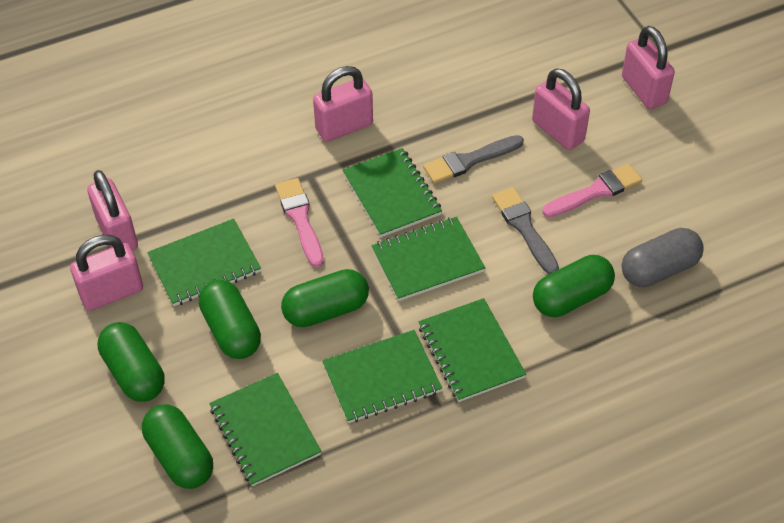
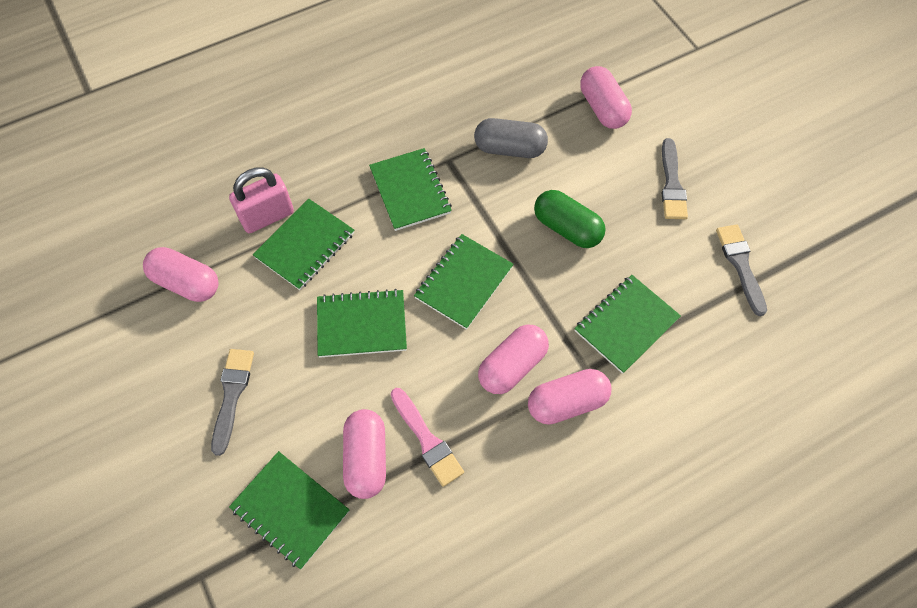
green capsule: 5 -> 1
grey brush: 2 -> 3
pink brush: 2 -> 1
pink capsule: 0 -> 5
pink padlock: 5 -> 1

